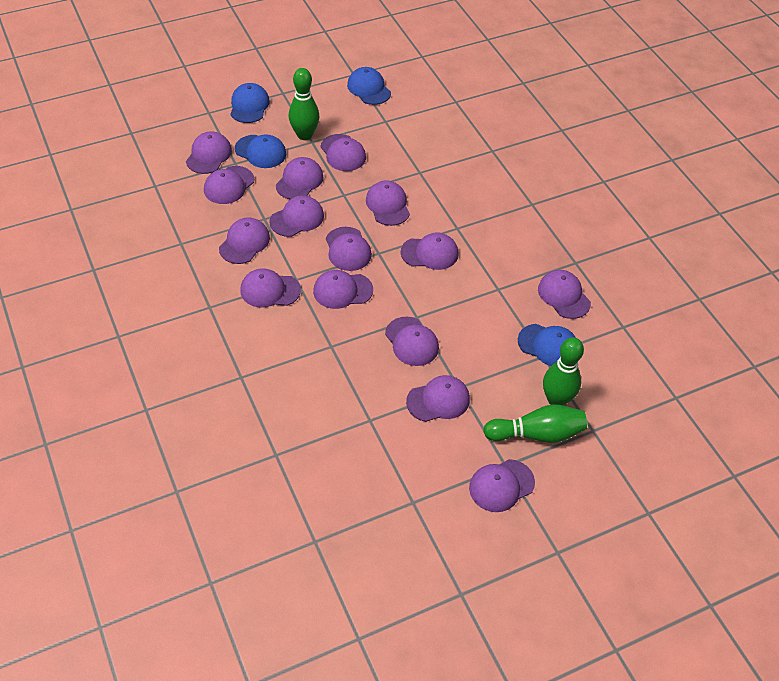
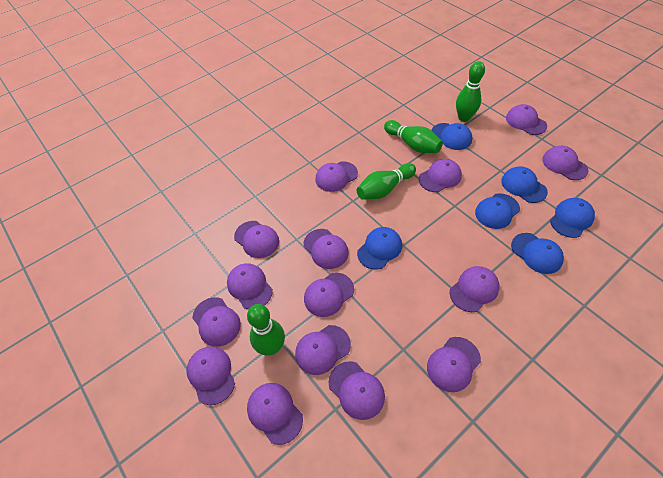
blue cap: 4 -> 6
green bowling pin: 3 -> 4

